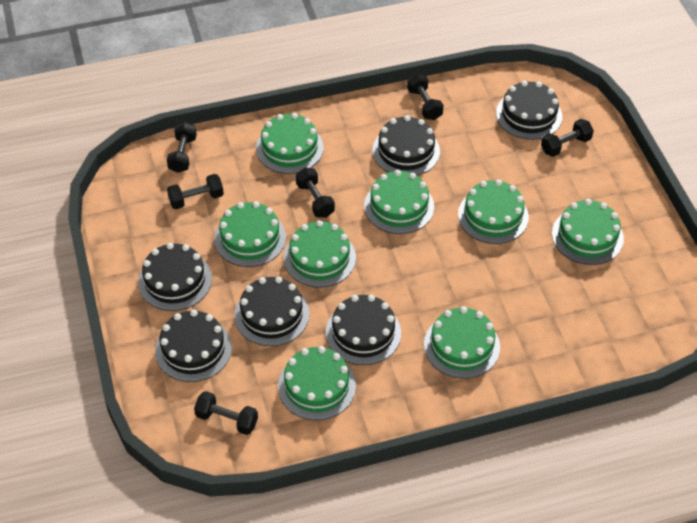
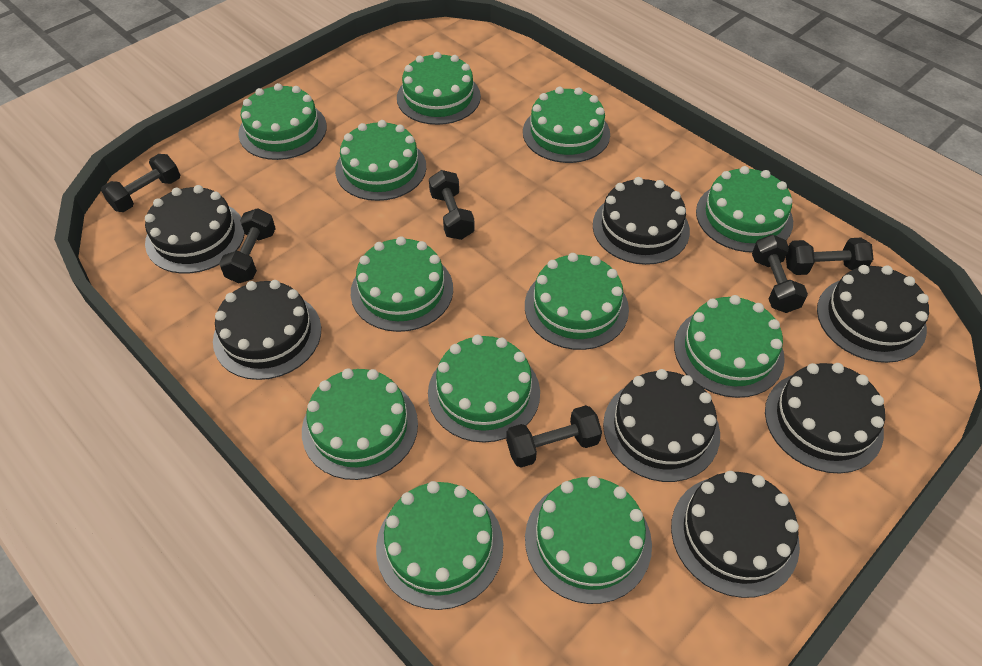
black cake: 6 -> 7
green cake: 8 -> 12

